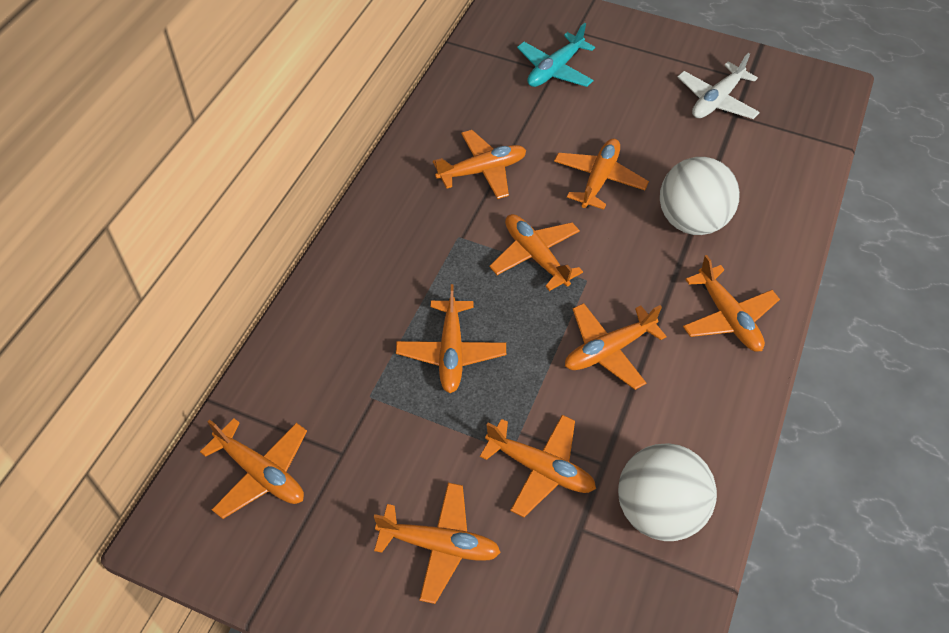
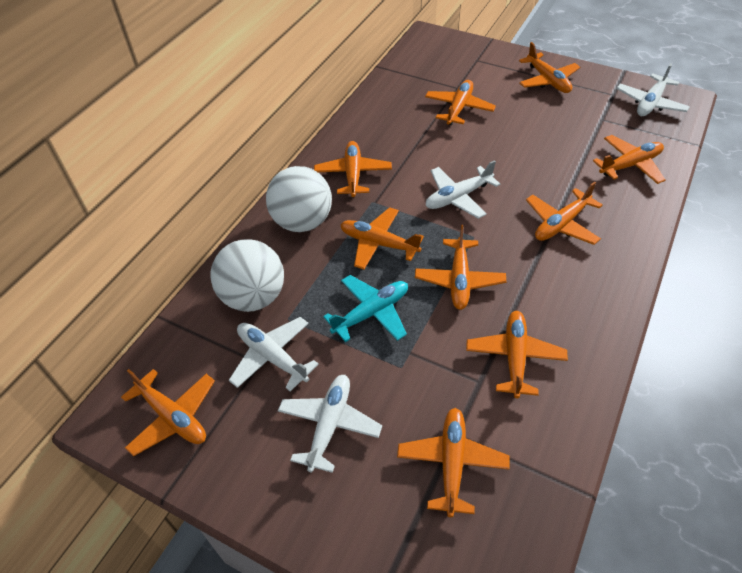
orange plane: 9 -> 10
white plane: 1 -> 4

